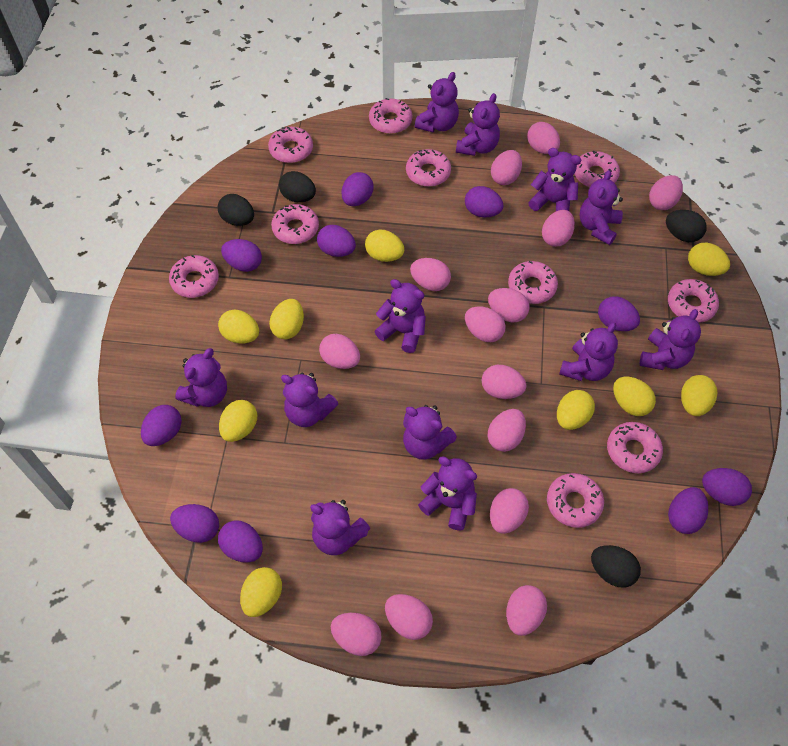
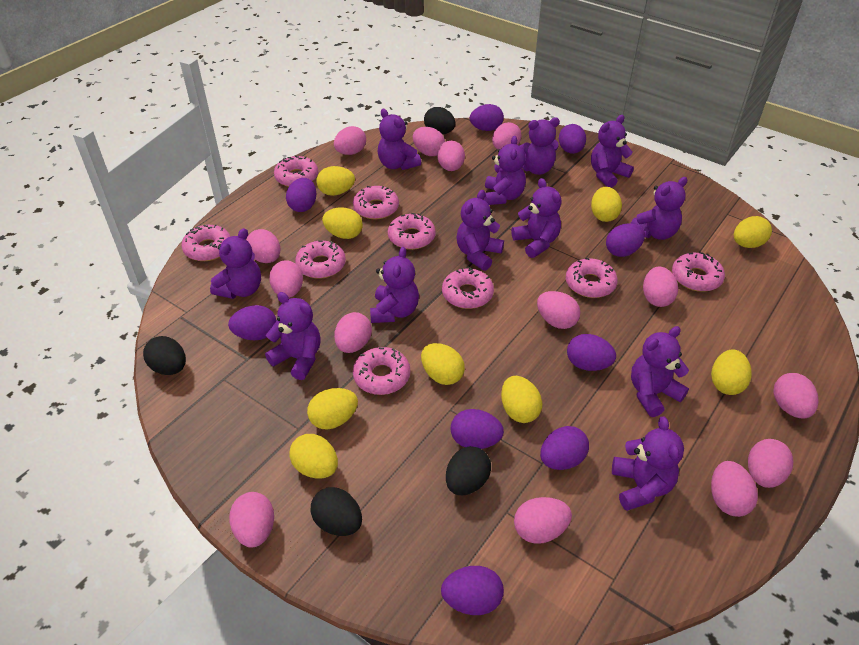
pink donut: 10 -> 9
purple egg: 10 -> 9

